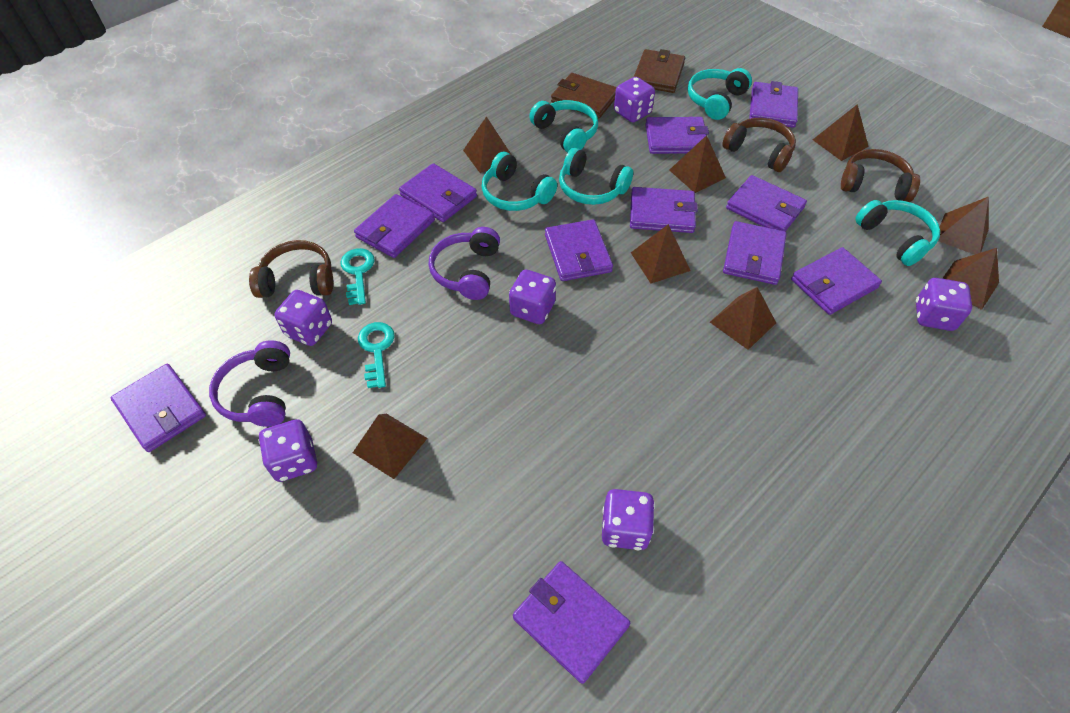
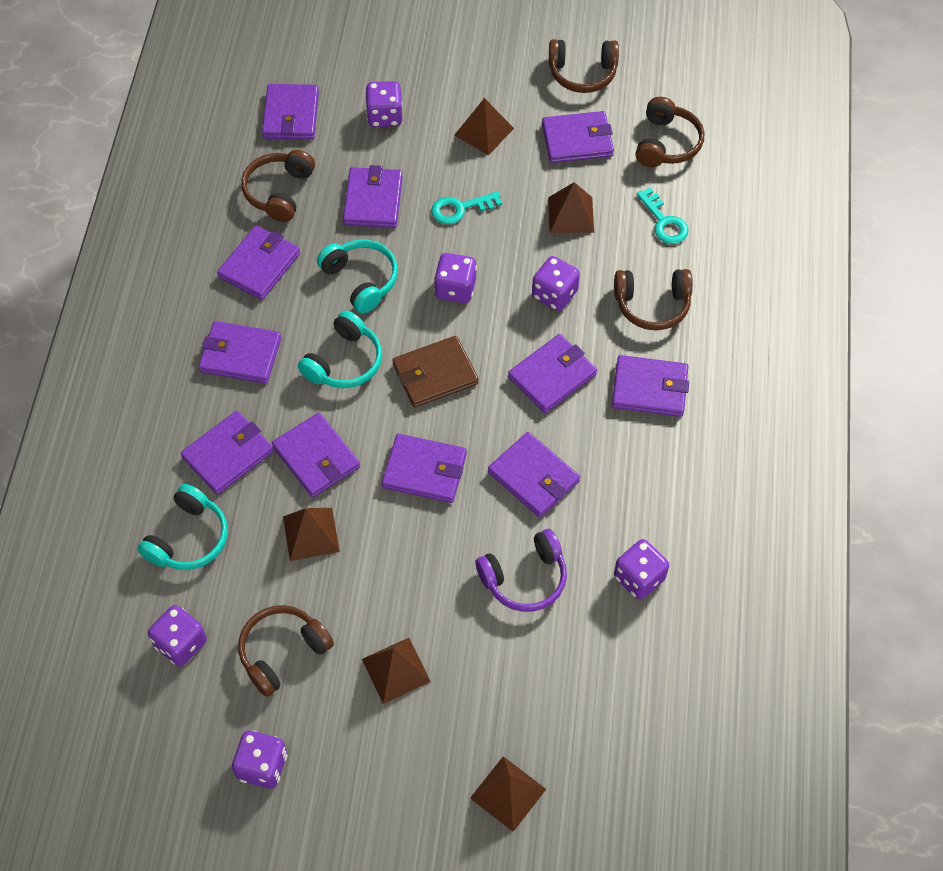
brown headphones: 3 -> 5
brown pyramid: 8 -> 5
brown wallet: 2 -> 1
purple headphones: 2 -> 1
turquoise headphones: 5 -> 3

